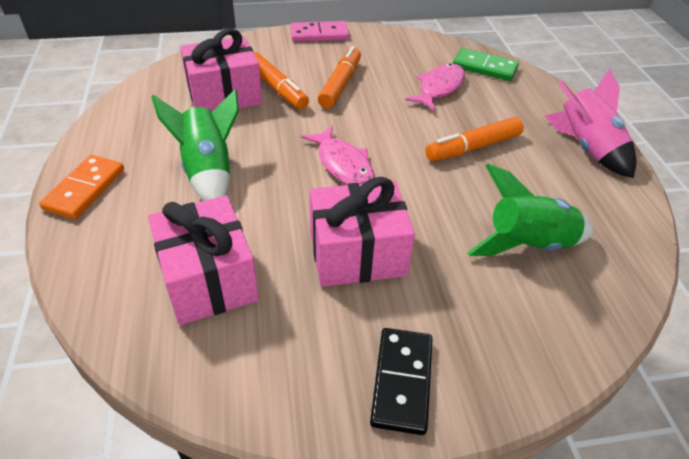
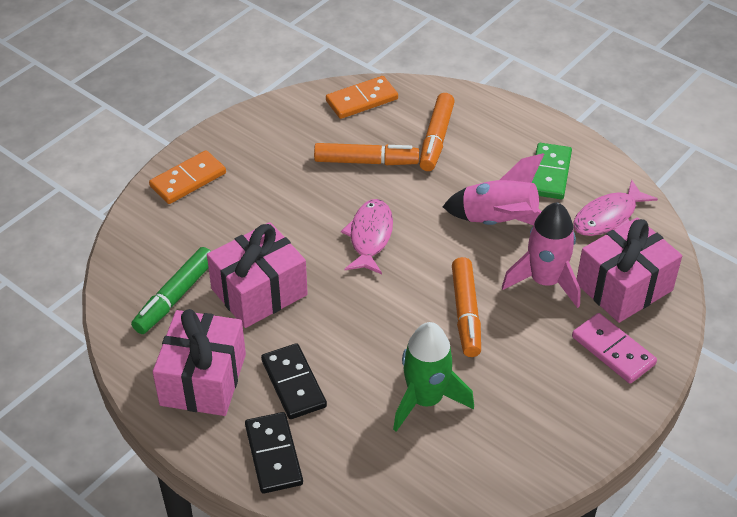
black domino: 1 -> 2
green marker: 0 -> 1
green rocket: 2 -> 1
orange domino: 1 -> 2
pink rocket: 1 -> 2

